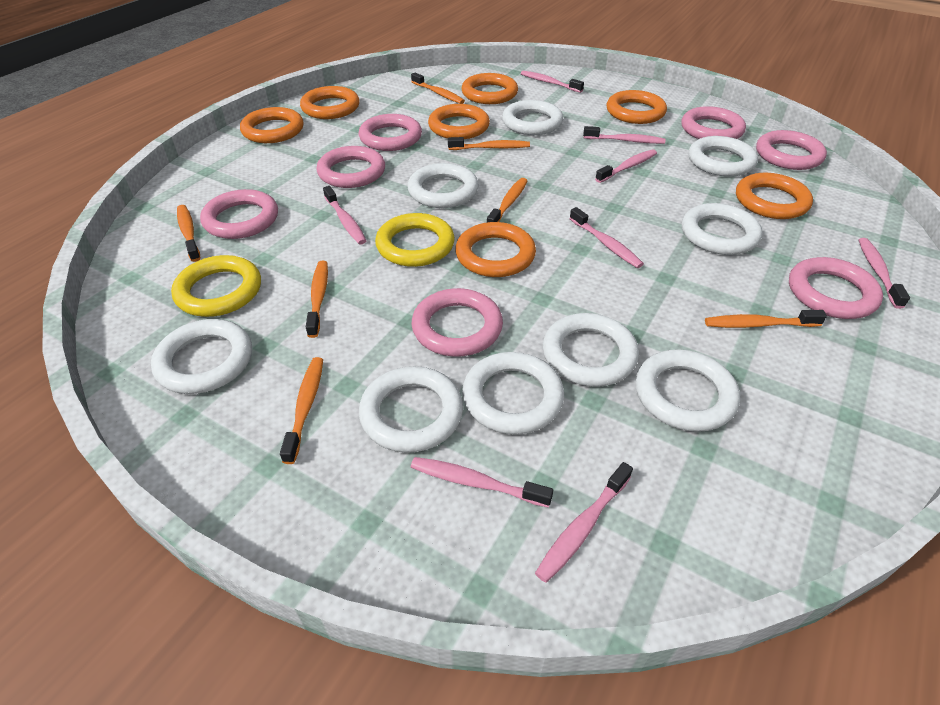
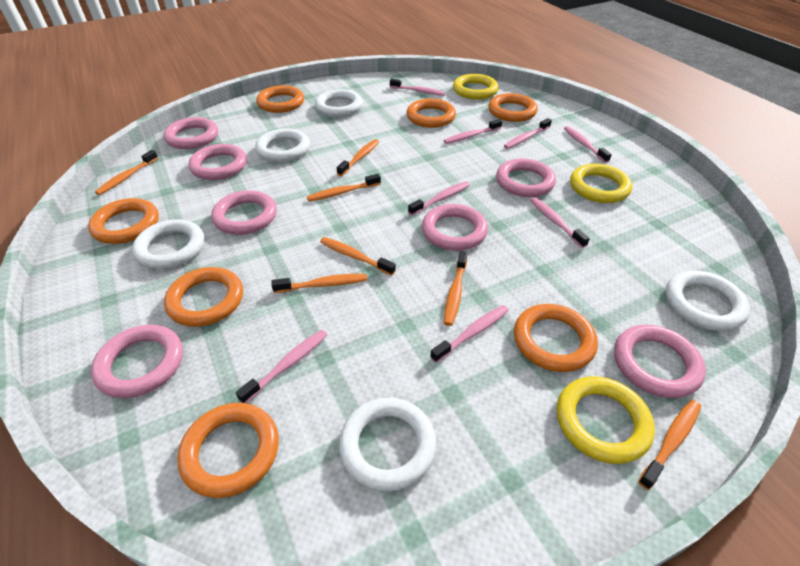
white ring: 9 -> 5
yellow ring: 2 -> 3

